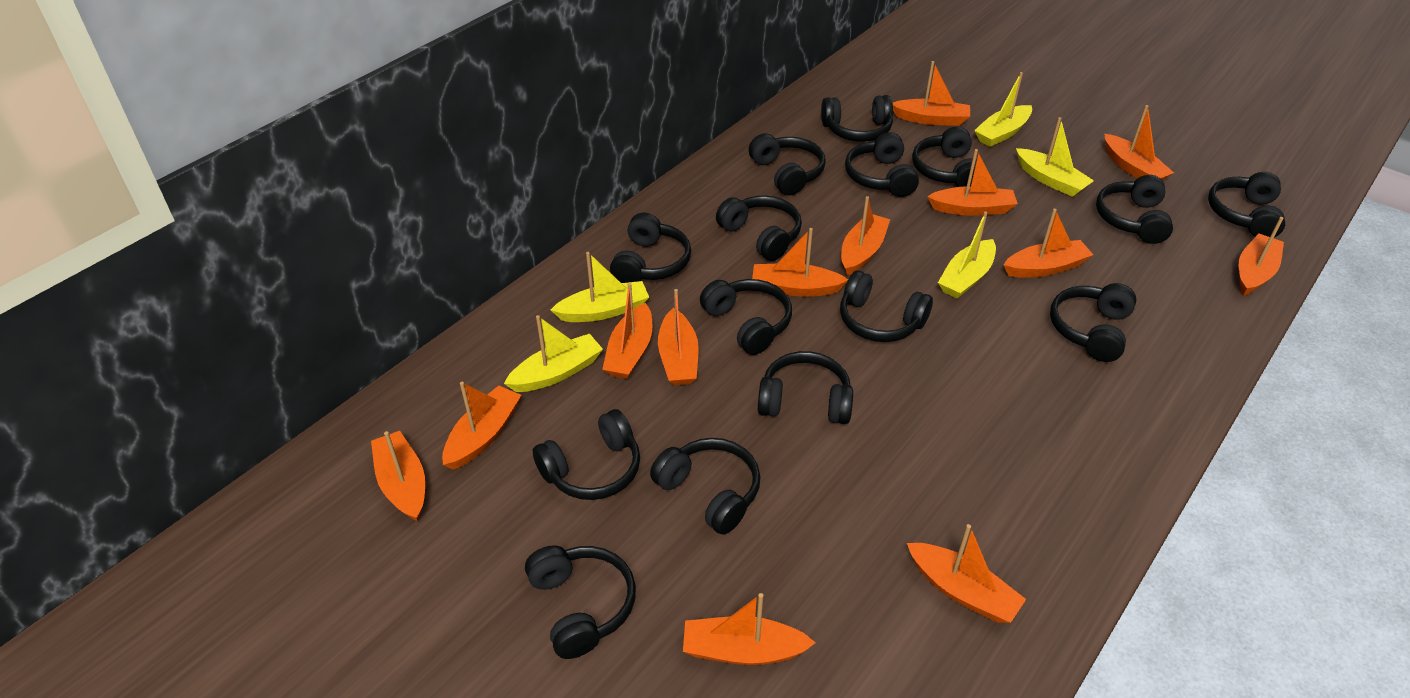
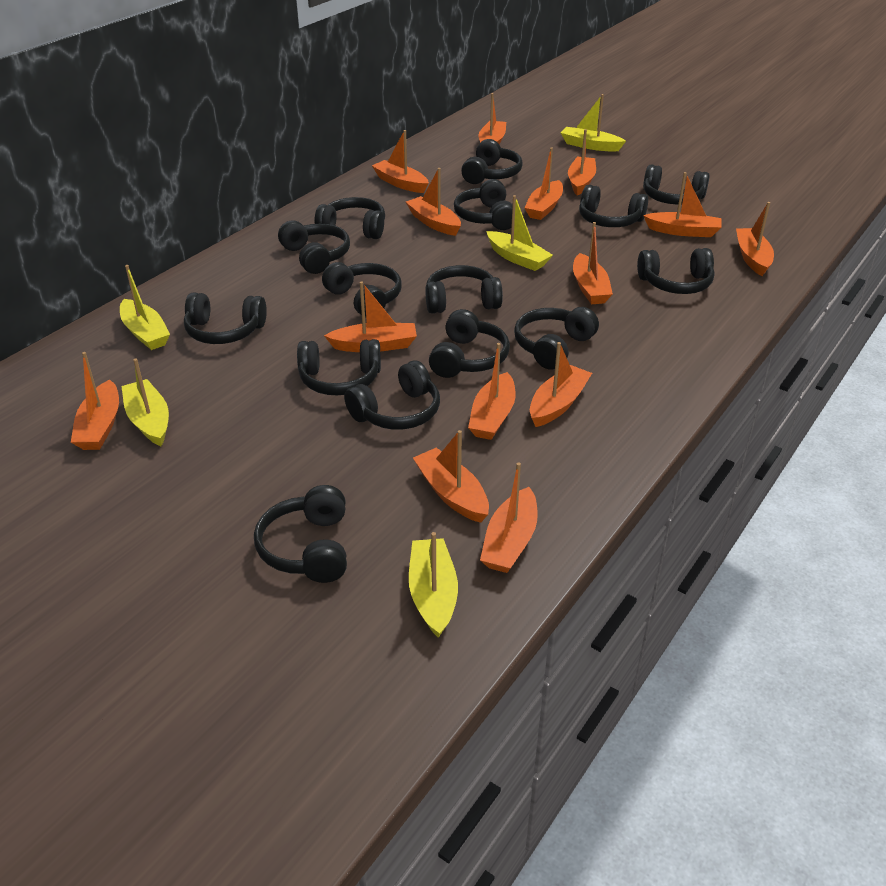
orange boat: 13 -> 14

